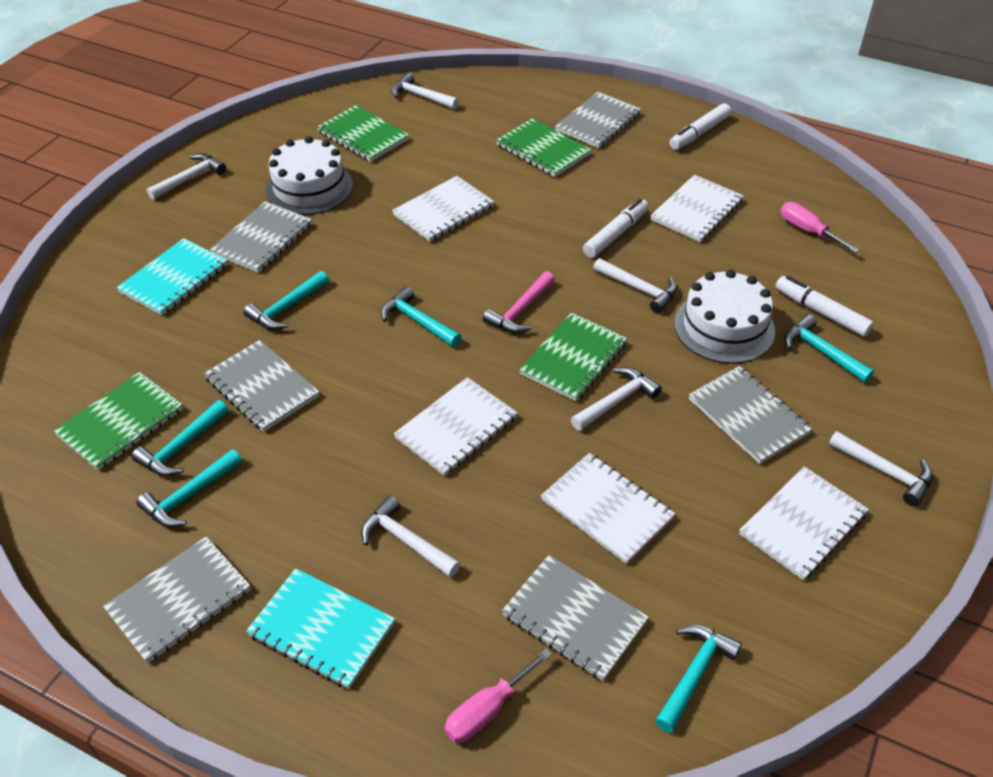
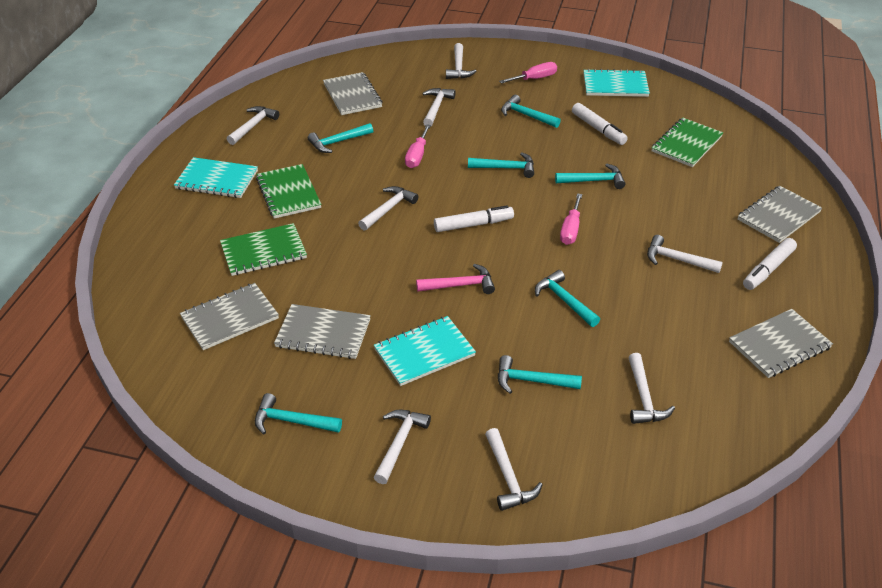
green notebook: 4 -> 3
grey notebook: 6 -> 5
pink screwdriver: 2 -> 3
turquoise hammer: 6 -> 7
turquoise notebook: 2 -> 3
white cake: 2 -> 0
white hammer: 6 -> 8
white notebook: 5 -> 0

